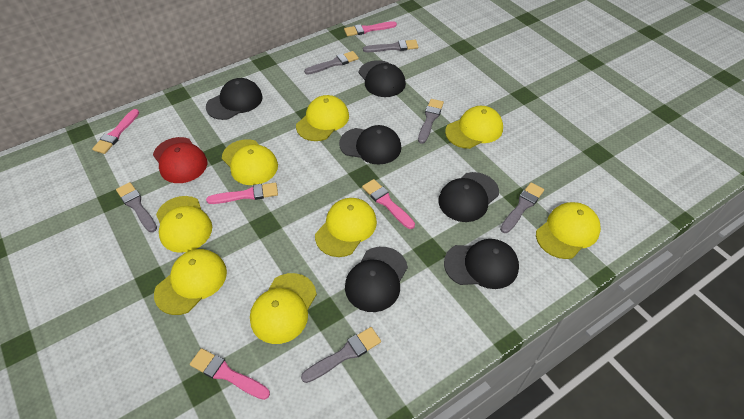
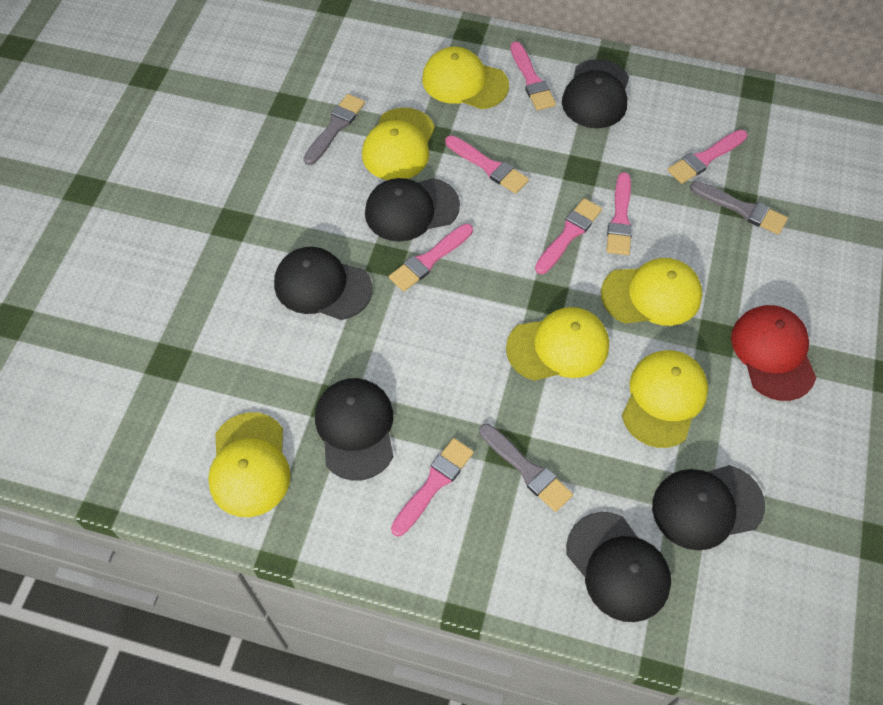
grey brush: 6 -> 3
pink brush: 5 -> 7
yellow cap: 8 -> 6

